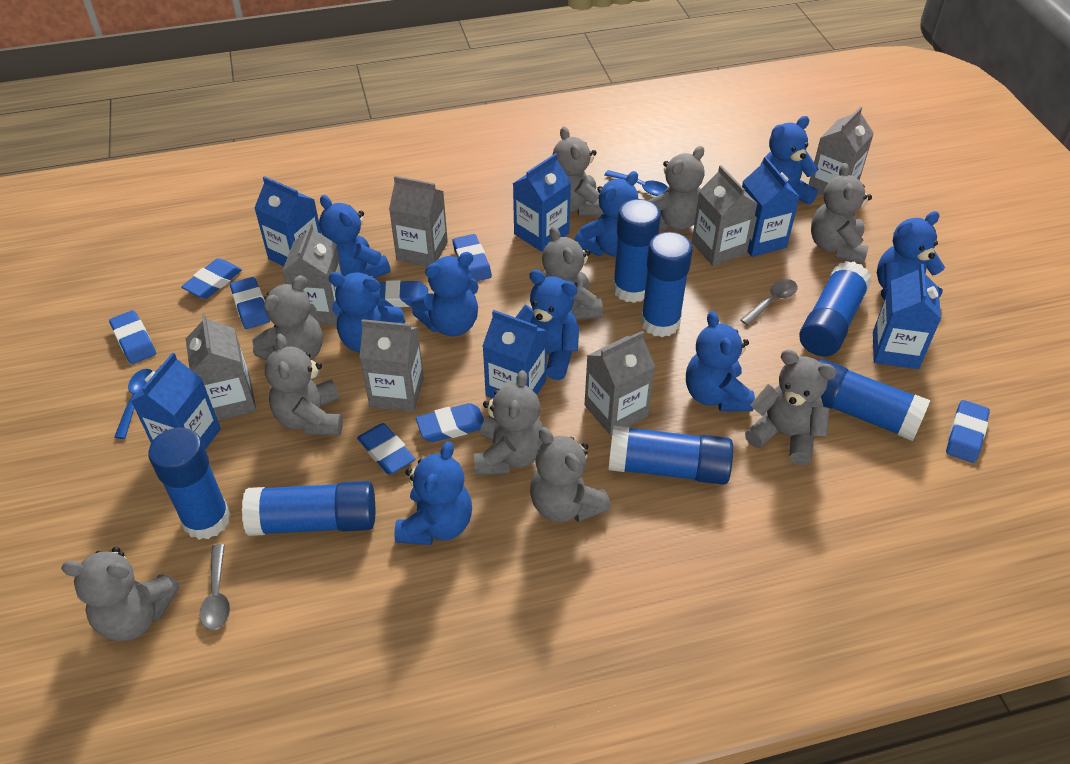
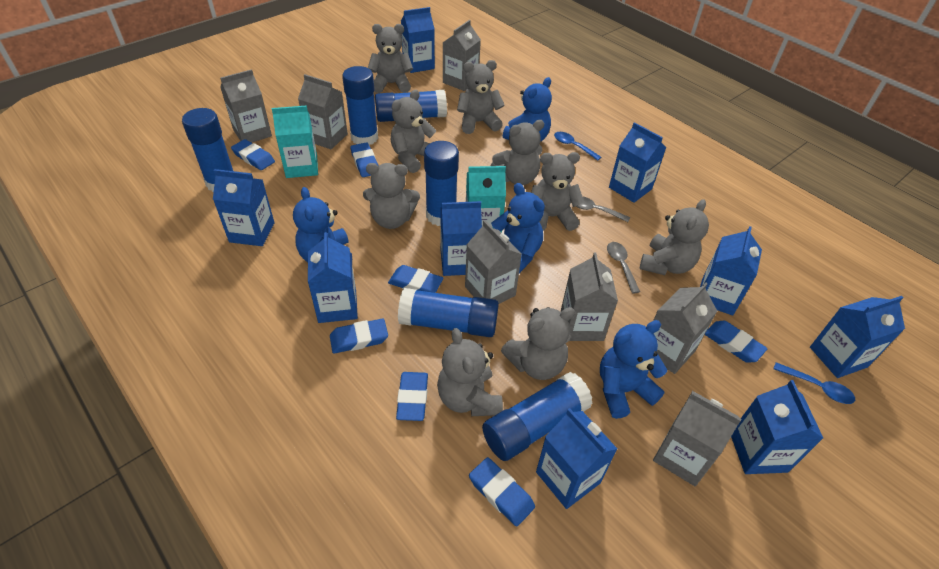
blue carton: 6 -> 9
blue eraser: 8 -> 7
blue glue stick: 7 -> 6
blue teddy bear: 9 -> 4
grey teddy bear: 10 -> 9
turquoise carton: 0 -> 2

